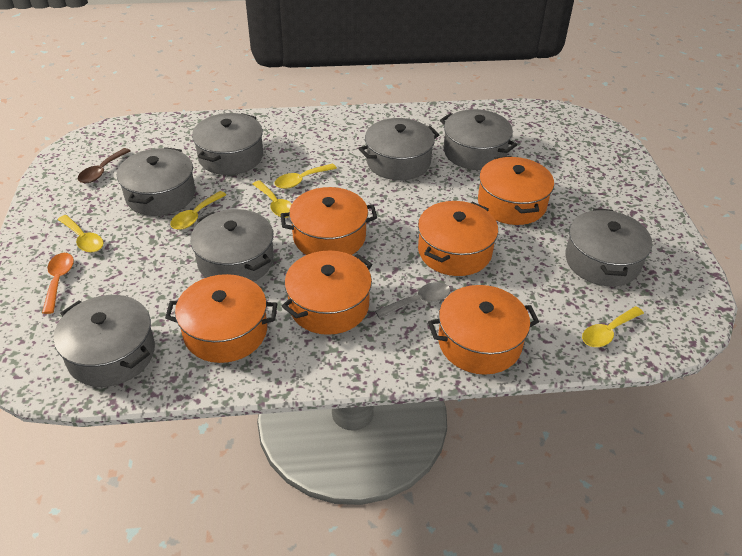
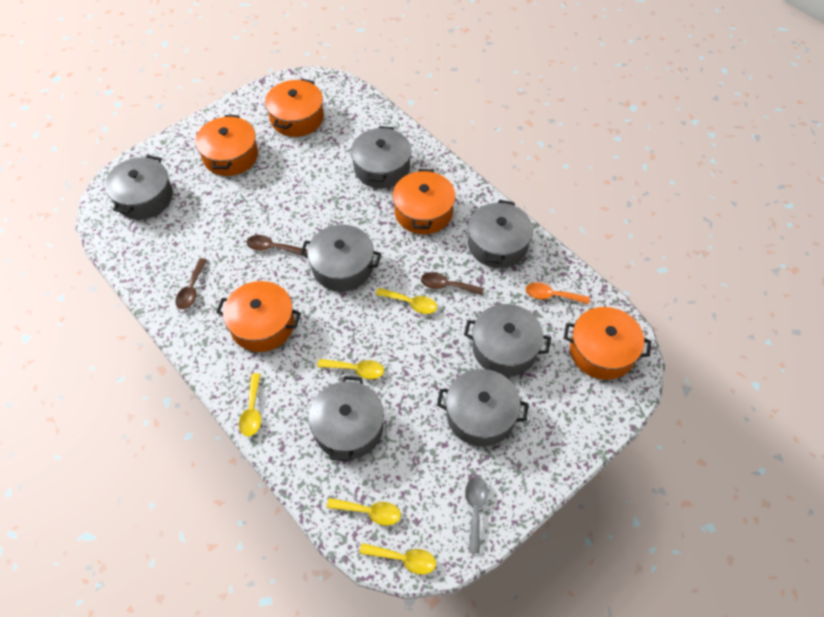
brown spoon: 1 -> 3
orange pot: 6 -> 5

